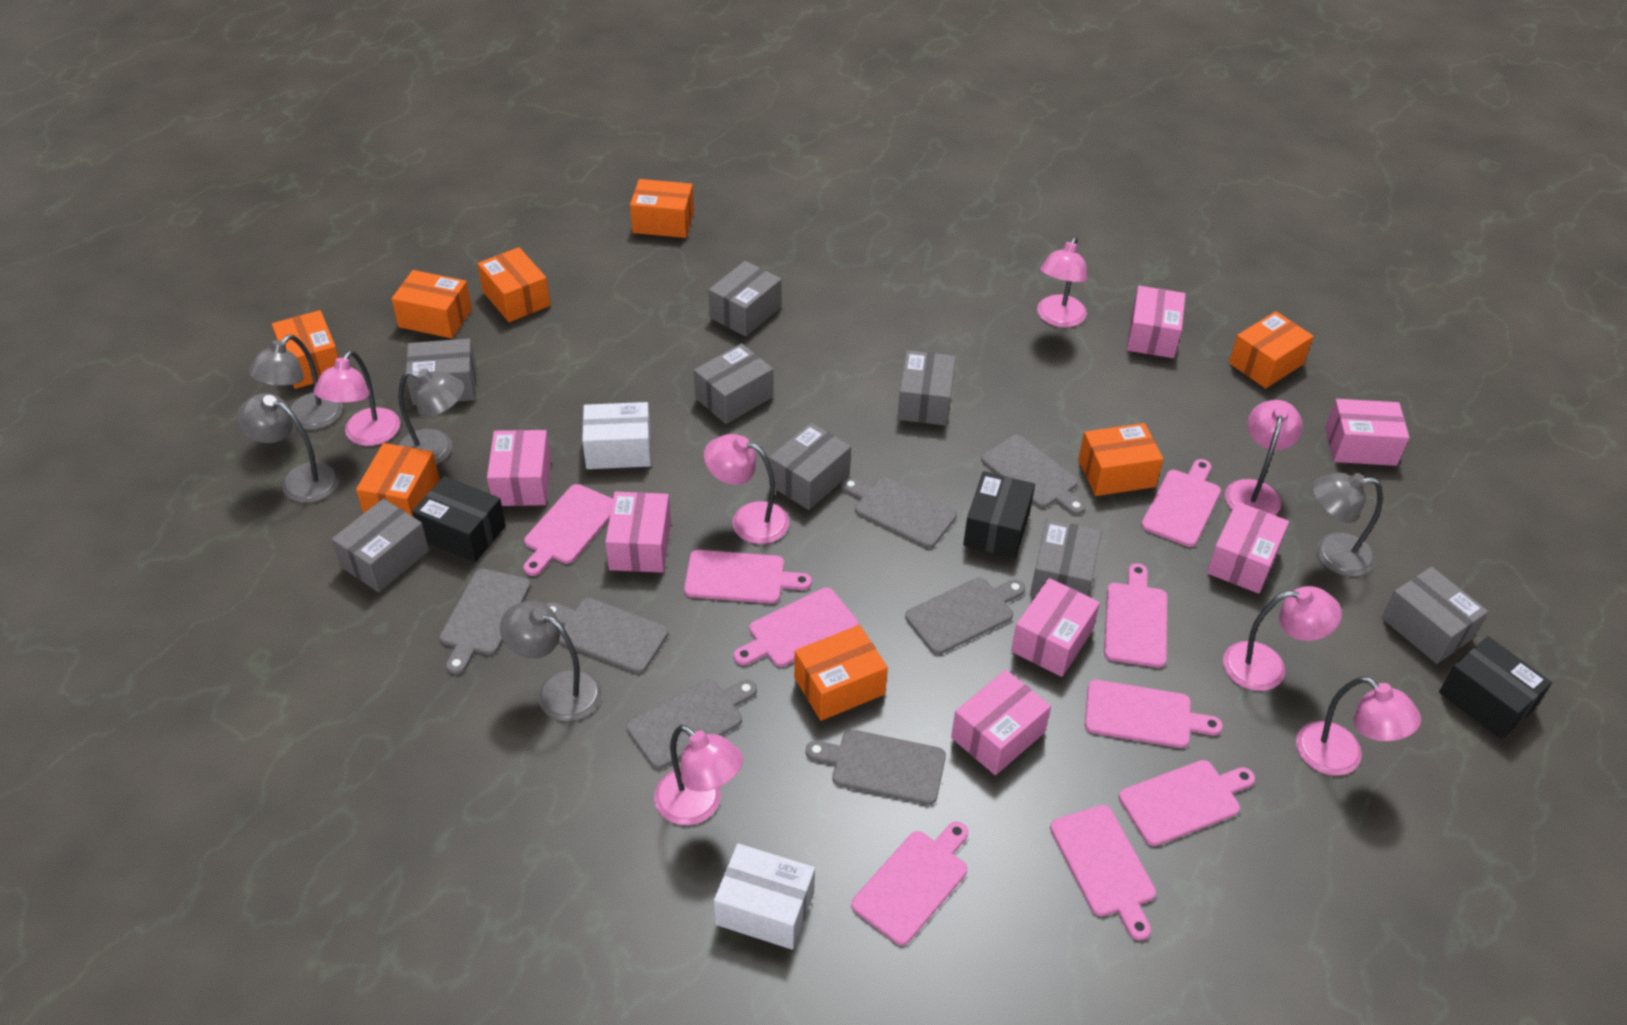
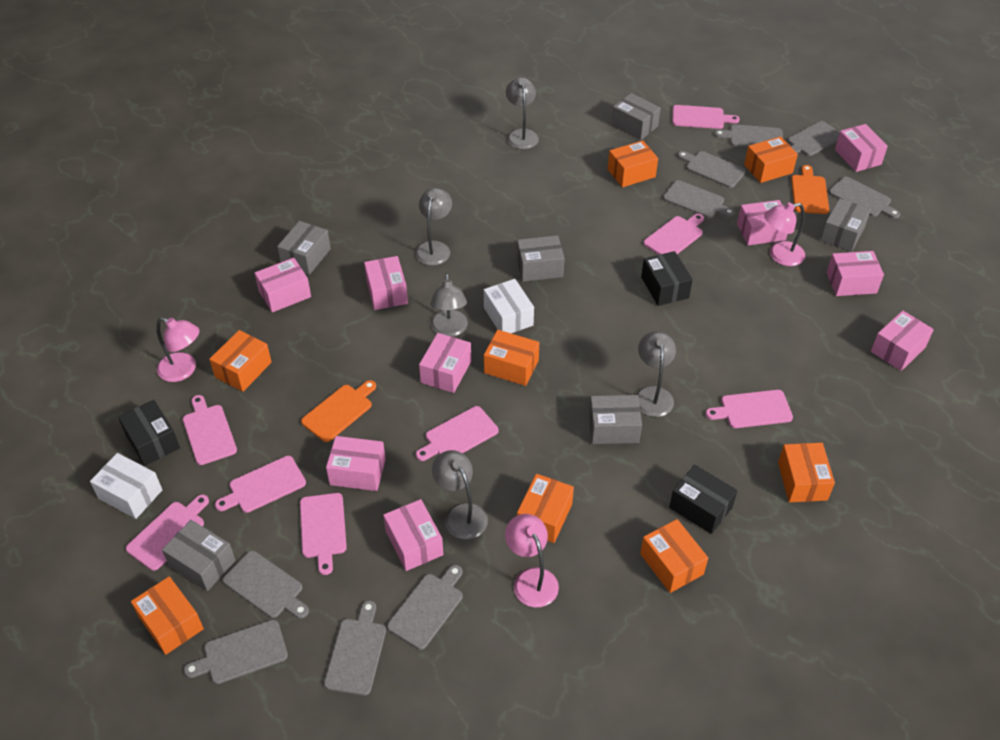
grey box: 8 -> 6
grey cutting board: 7 -> 9
orange cutting board: 0 -> 2
pink box: 7 -> 9
pink cutting board: 9 -> 8
pink lamp: 7 -> 3

